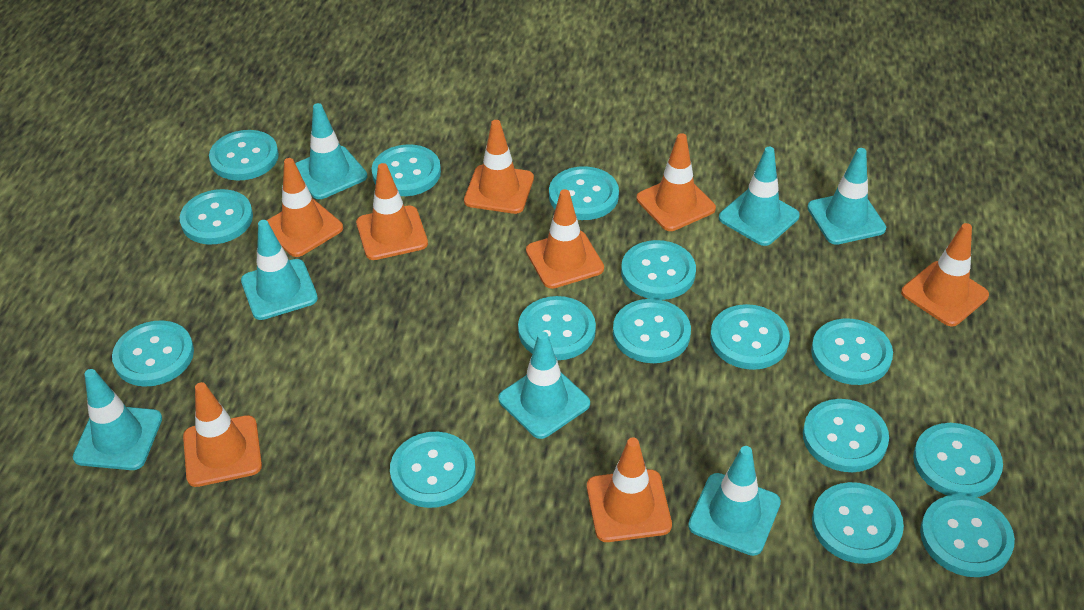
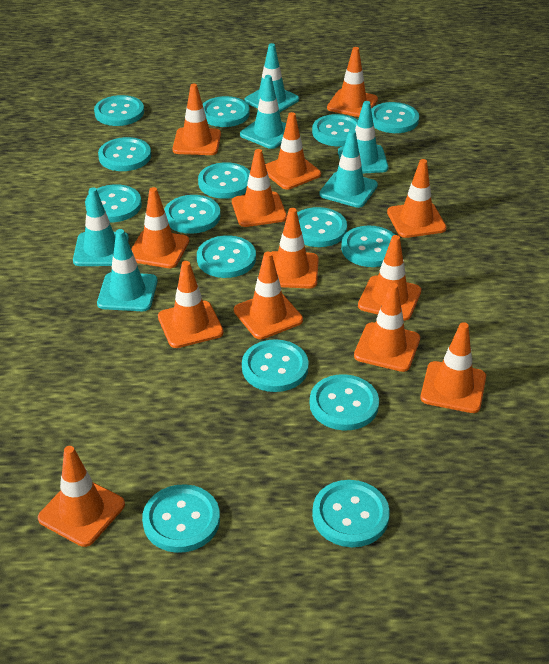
orange traffic cone: 8 -> 13
turquoise traffic cone: 7 -> 6

